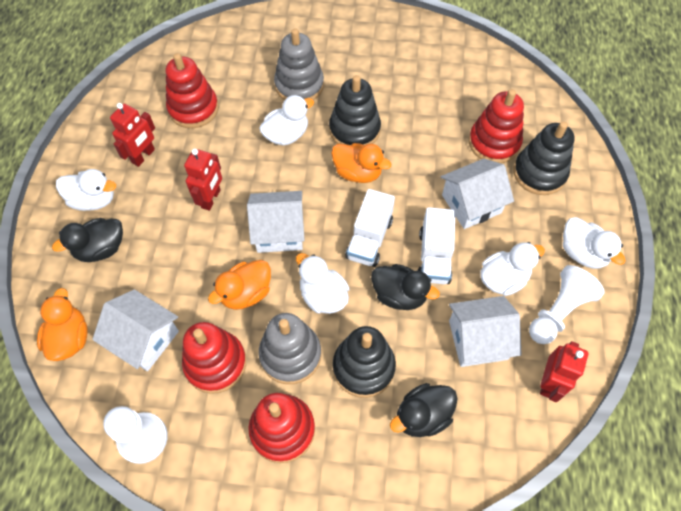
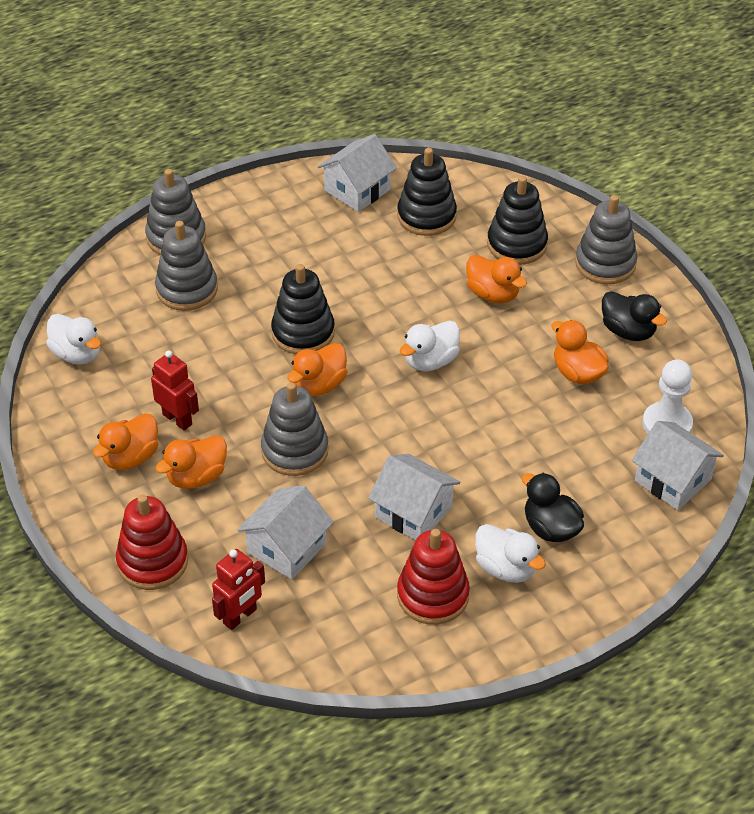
black duck: 3 -> 2
grey stacking toy: 2 -> 4
orange duck: 3 -> 5
red robot: 3 -> 2
red stacking toy: 4 -> 2
white duck: 5 -> 3
white pawn: 2 -> 1
white truck: 2 -> 0

